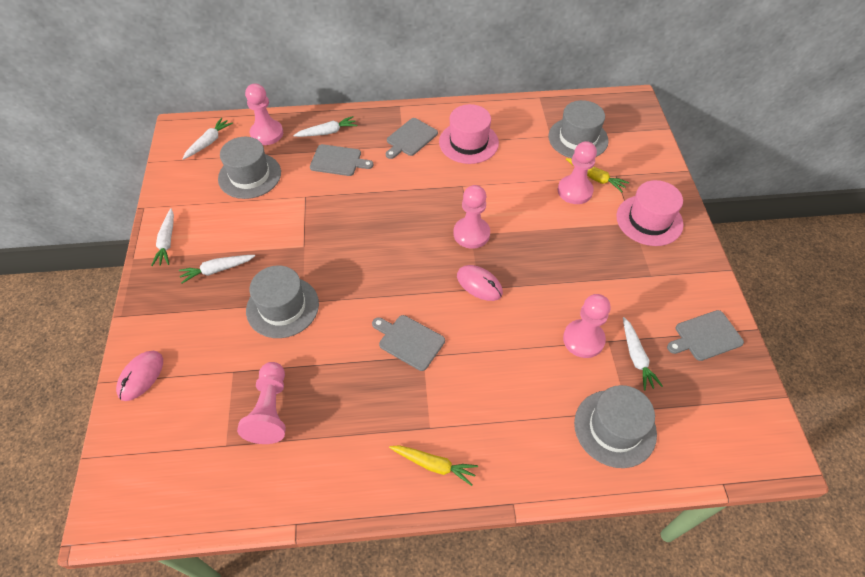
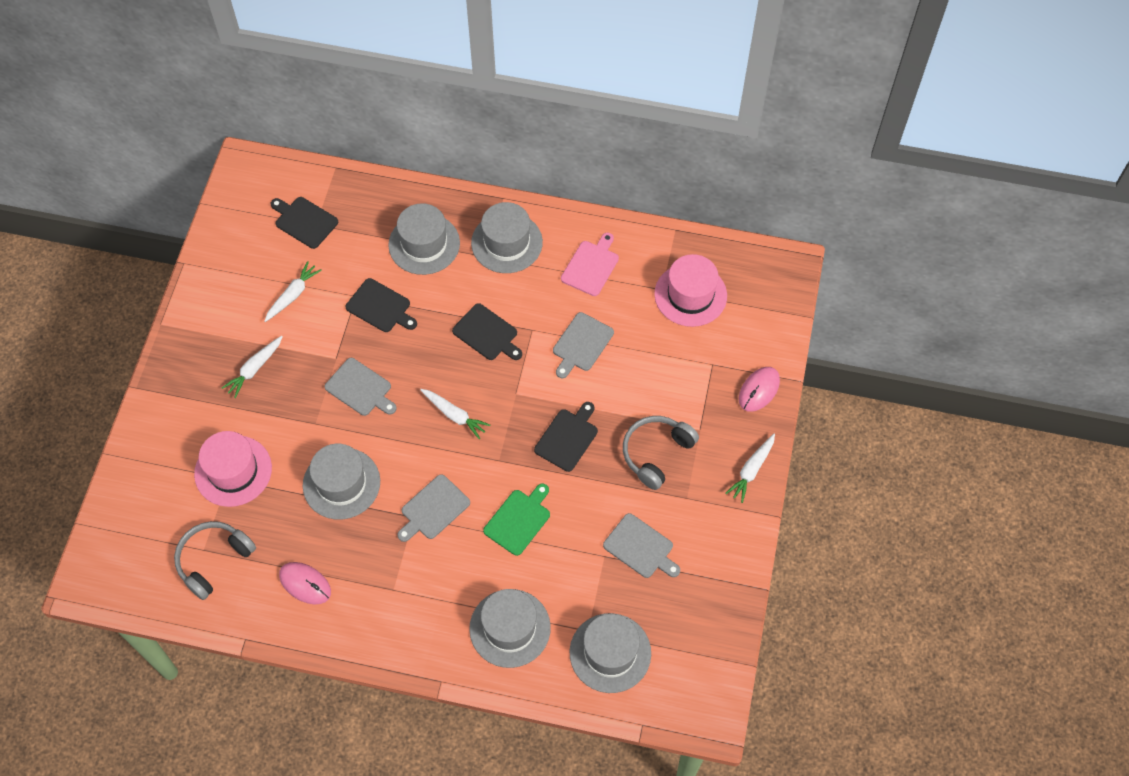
black cutting board: 0 -> 4
green cutting board: 0 -> 1
grey hat: 4 -> 5
grey headphones: 0 -> 2
pink cutting board: 0 -> 1
pink pawn: 5 -> 0
white carrot: 5 -> 4
yellow carrot: 2 -> 0

